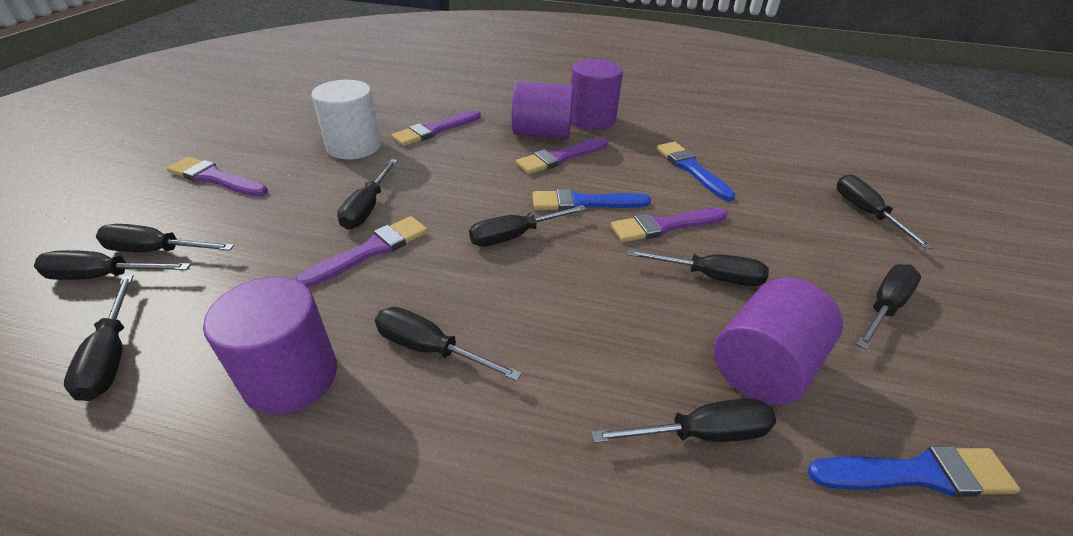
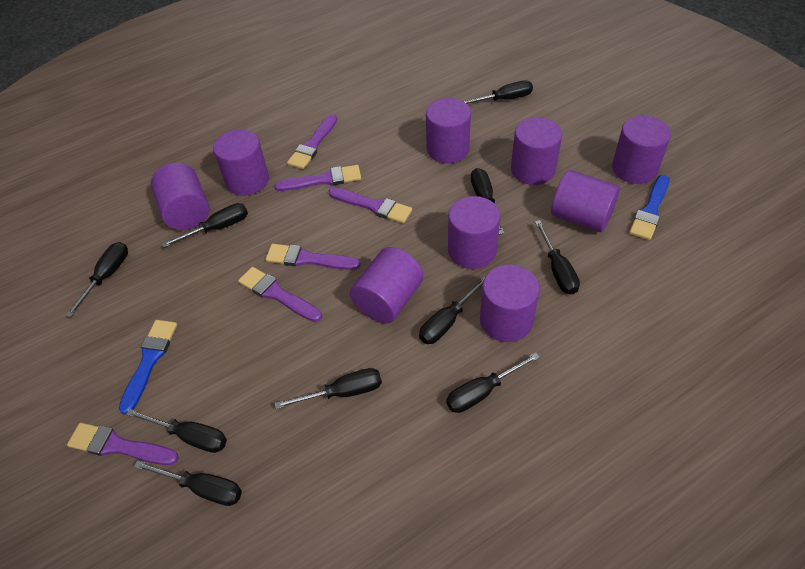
blue brush: 3 -> 2
purple brush: 5 -> 6
purple cylinder: 4 -> 9
white cylinder: 1 -> 0

